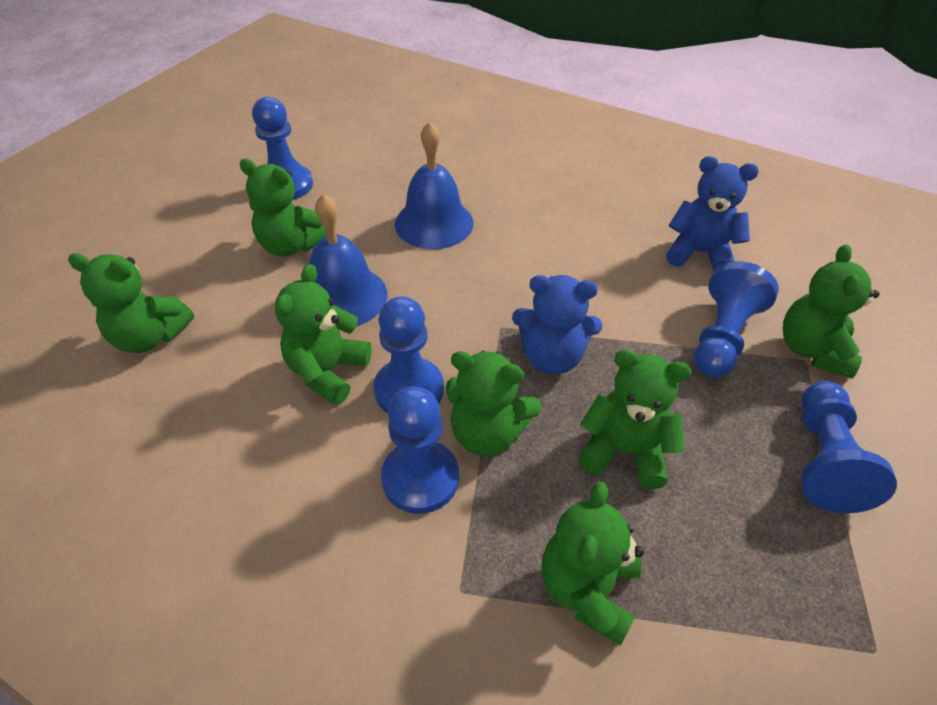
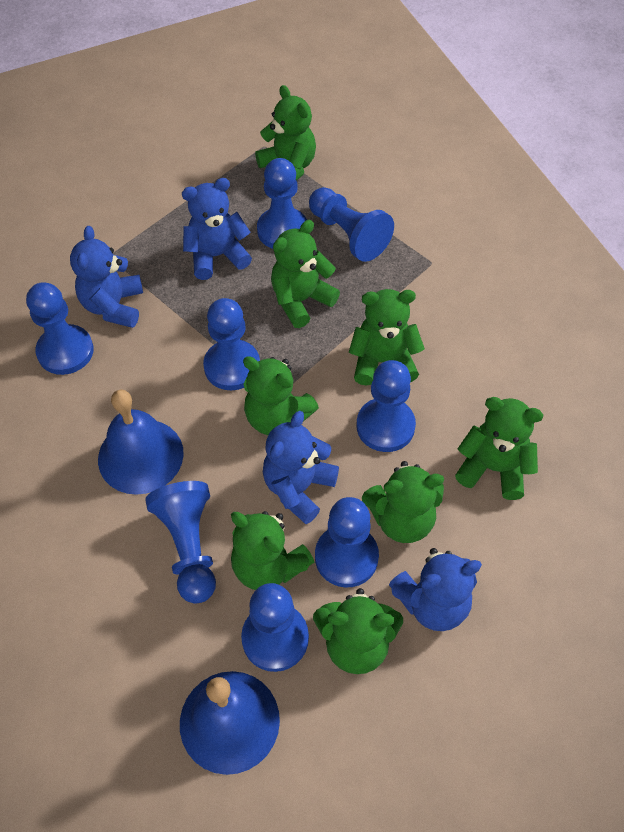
blue pawn: 5 -> 8
blue teddy bear: 2 -> 4
green teddy bear: 7 -> 8

